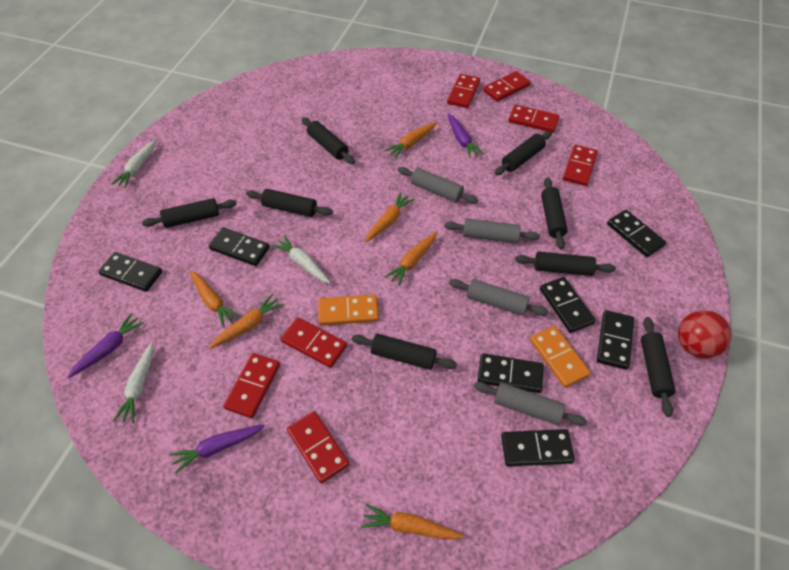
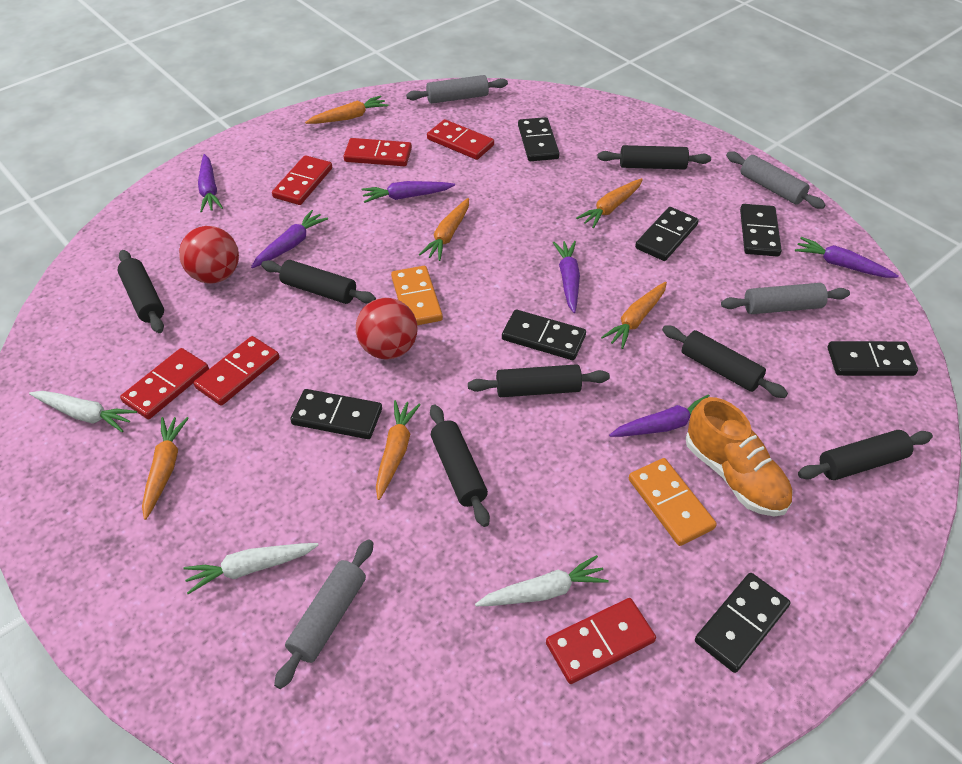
black rolling pin: 8 -> 7
orange shoe: 0 -> 1
purple carrot: 3 -> 6
red ball: 1 -> 2
red domino: 7 -> 6

